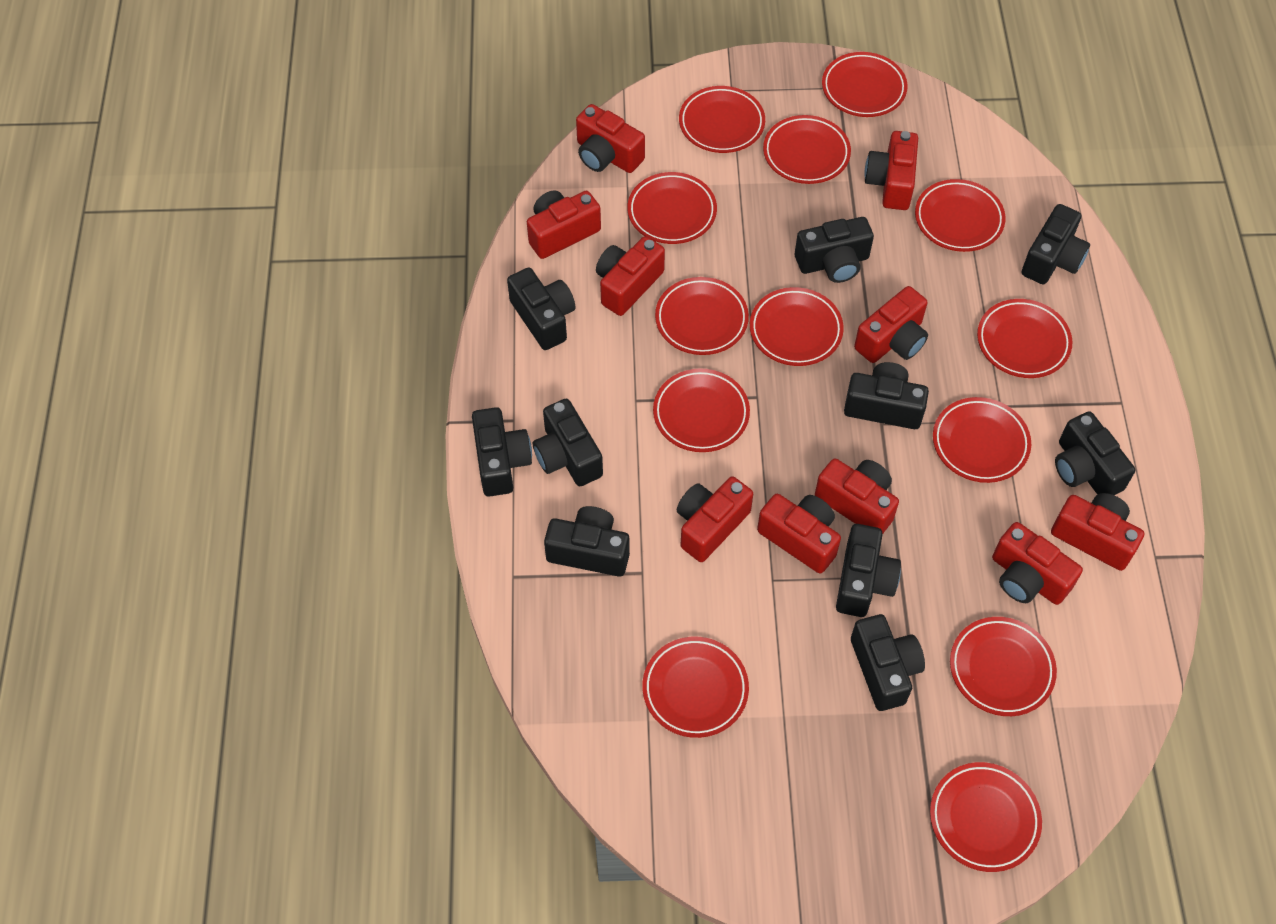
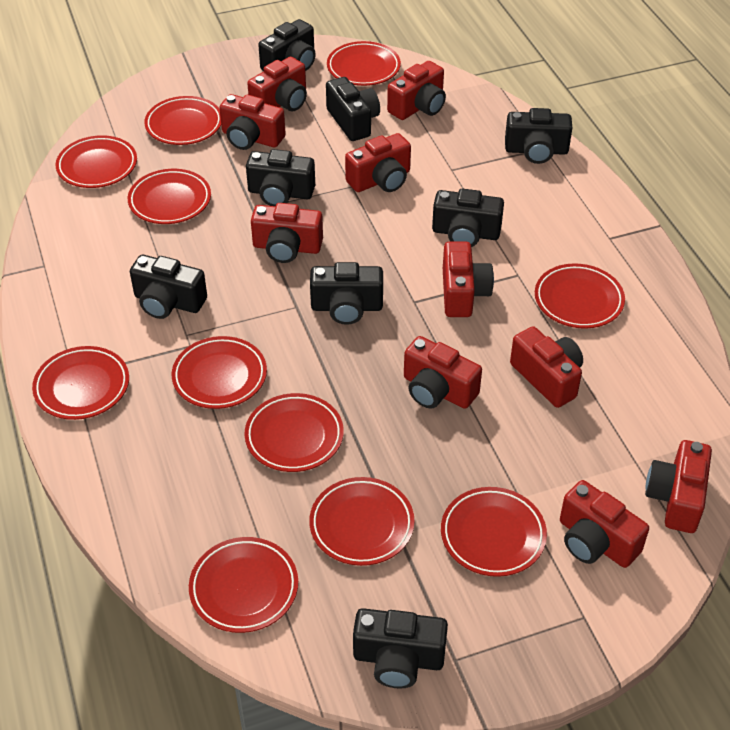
black camera: 10 -> 8
red plate: 13 -> 11

